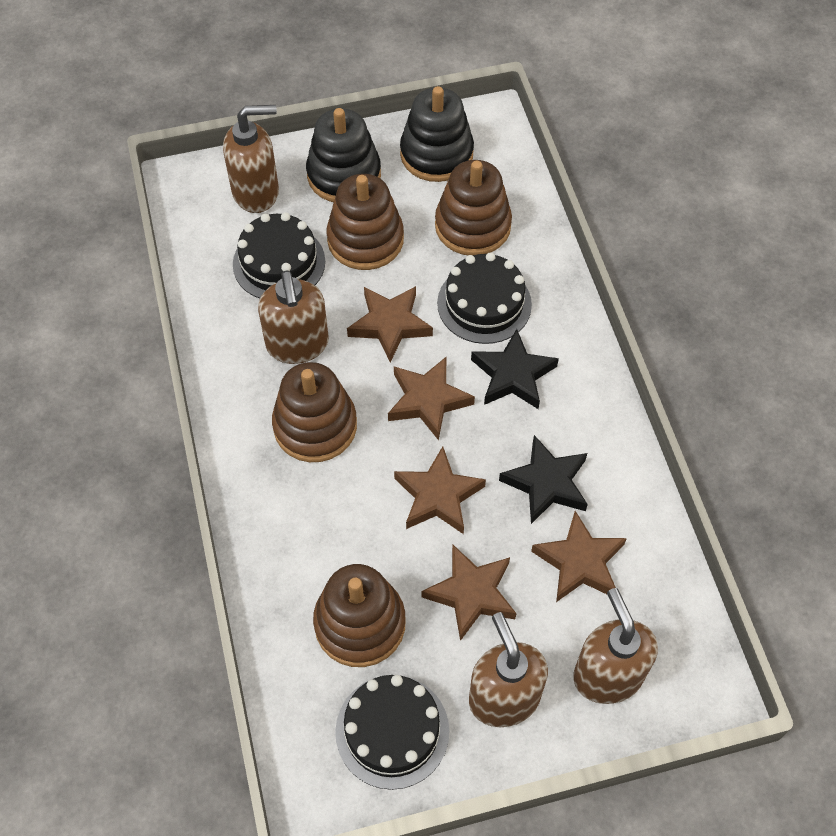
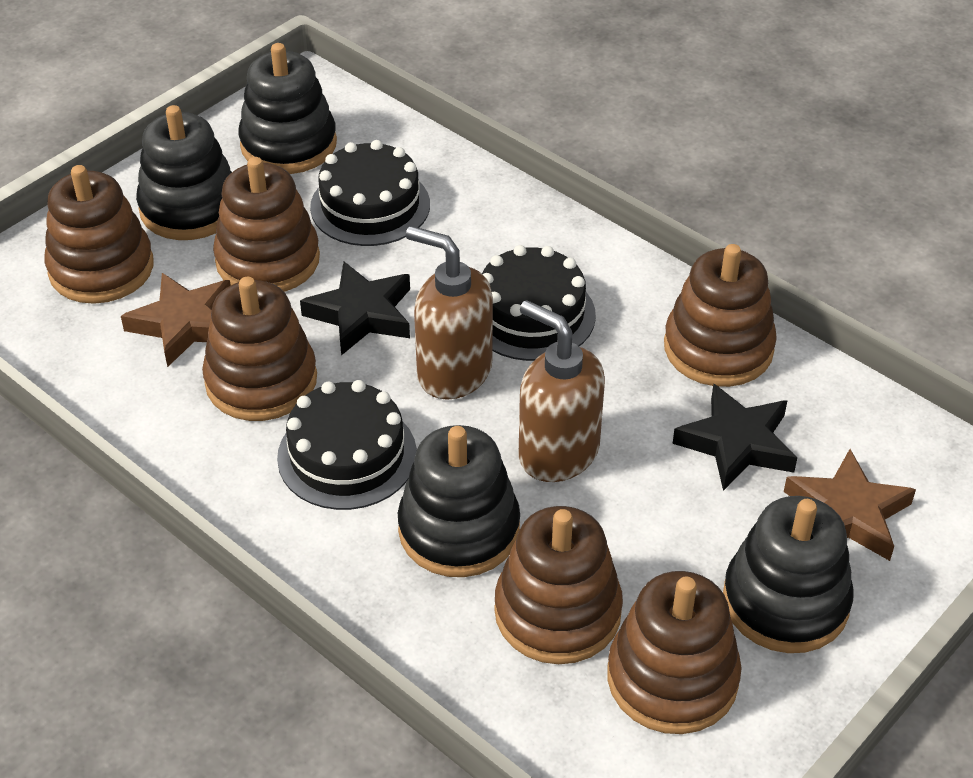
black stacking toy: 2 -> 4
brown soap dispenser: 4 -> 2
brown stacking toy: 4 -> 6
brown star: 5 -> 2

